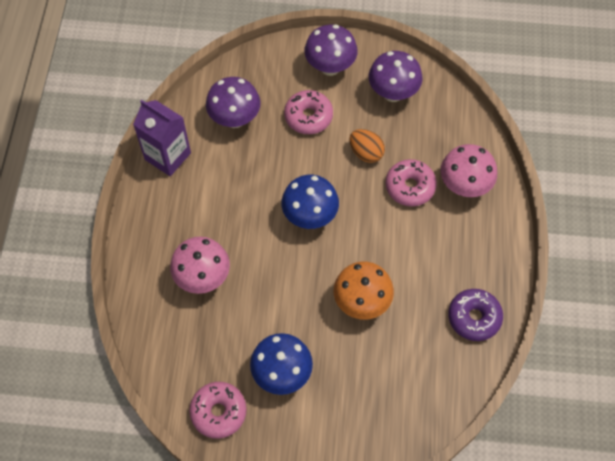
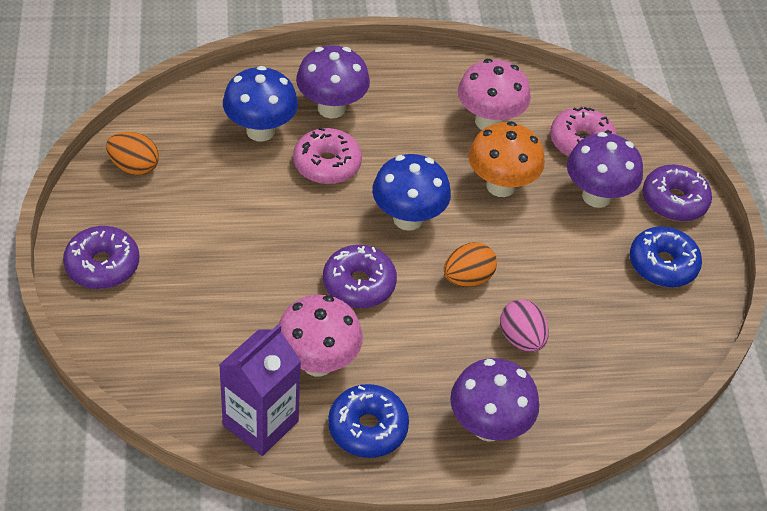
blue donut: 0 -> 2
orange egg: 1 -> 2
pink donut: 3 -> 2
pink egg: 0 -> 1
purple donut: 1 -> 3

